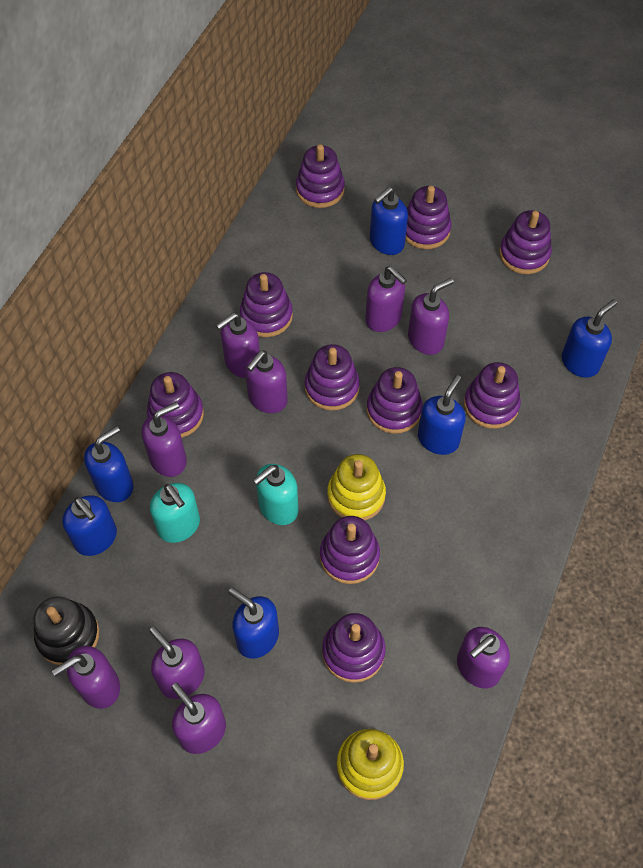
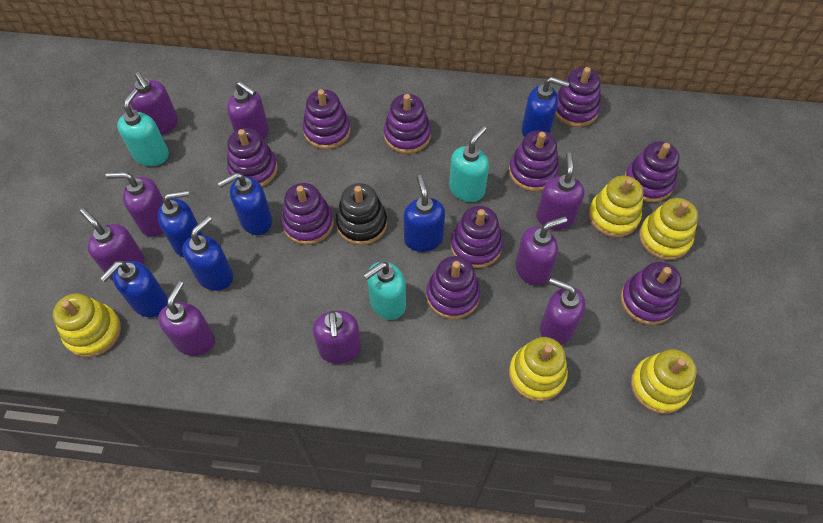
turquoise soap dispenser: 2 -> 3
yellow stacking toy: 2 -> 5

